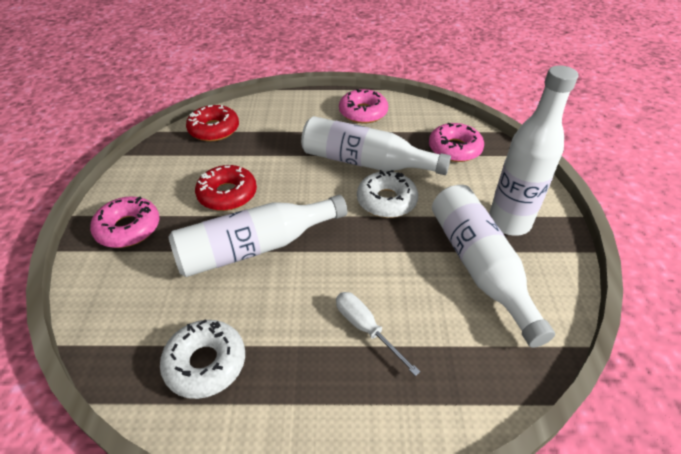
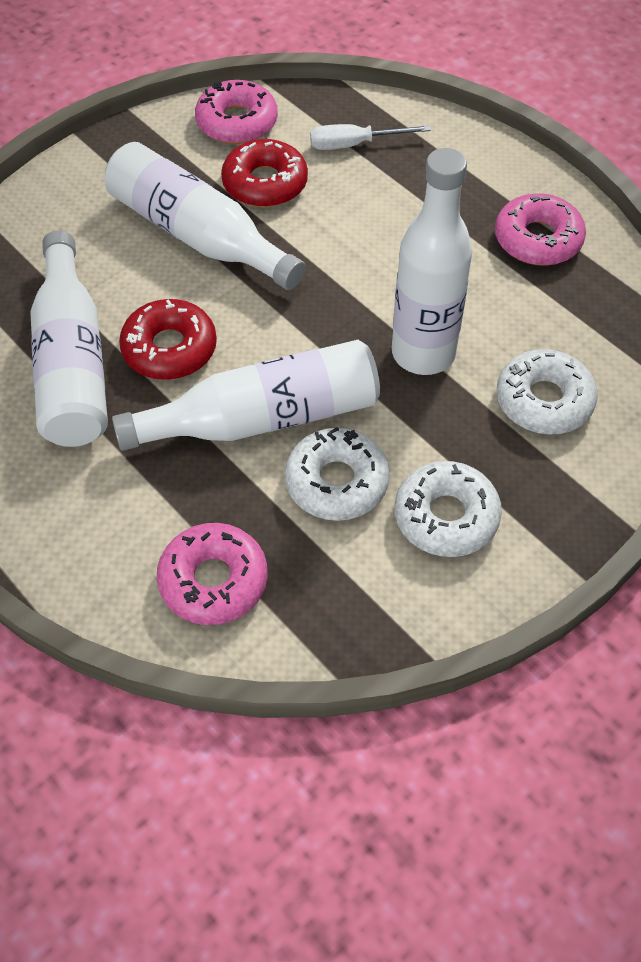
white donut: 2 -> 3

